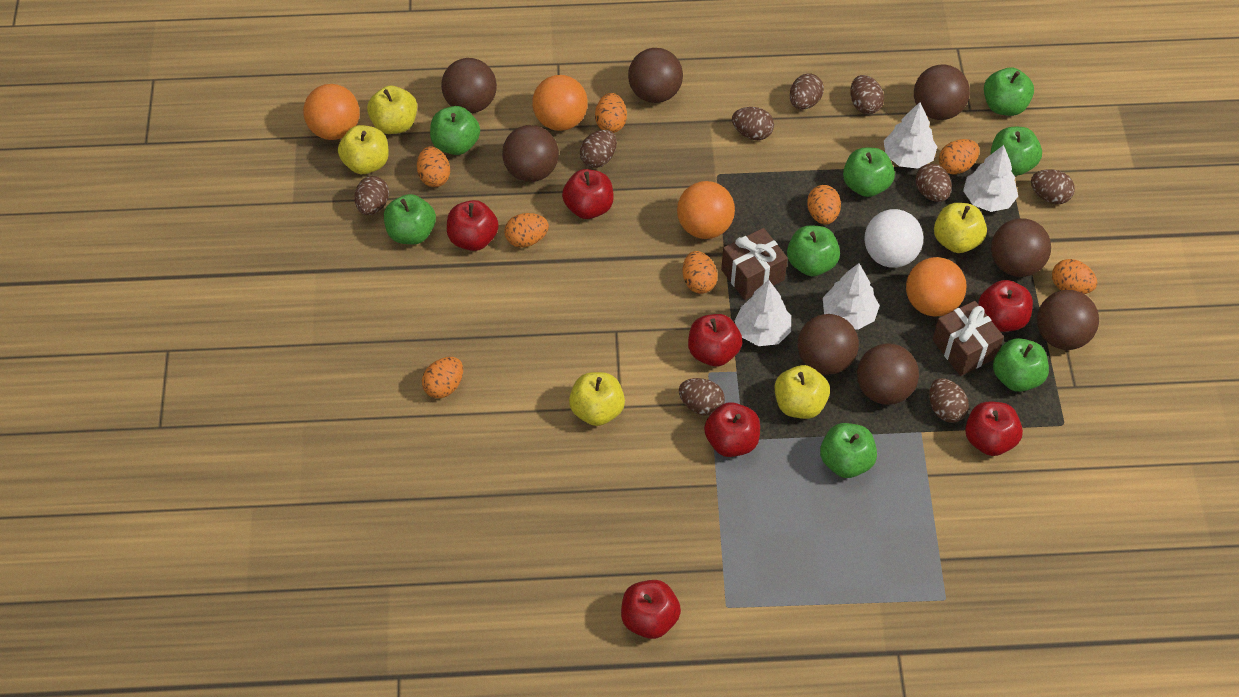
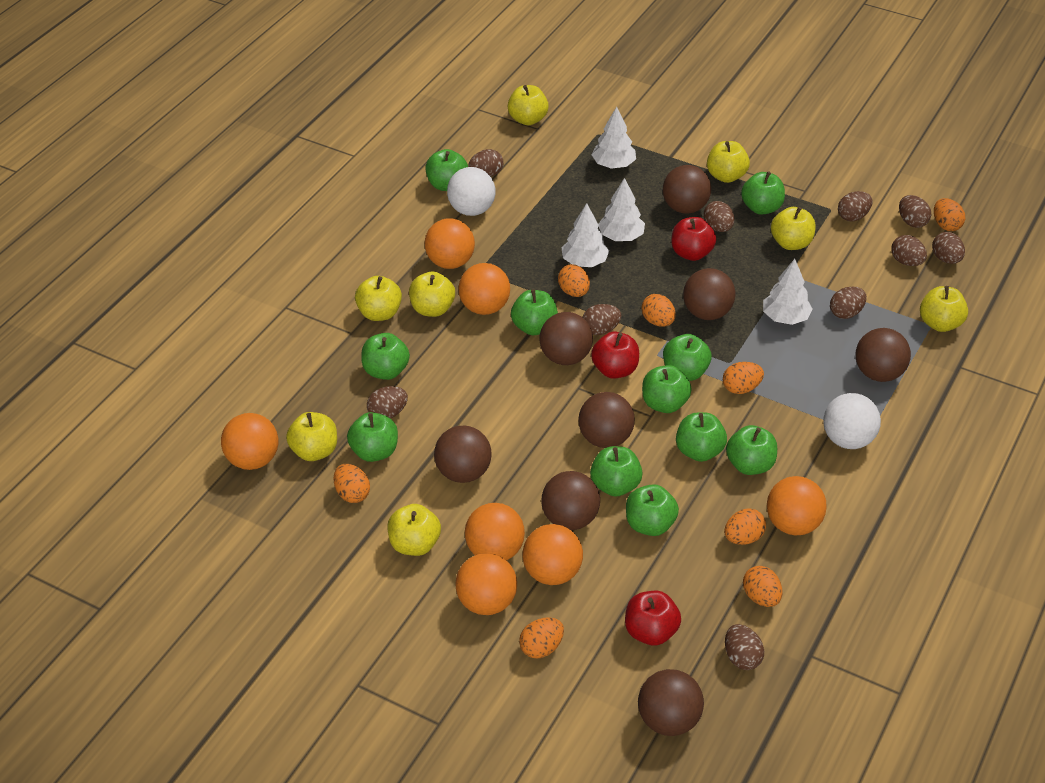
brown egg: 9 -> 10
brown gift: 2 -> 0
green apple: 8 -> 11
orange ball: 4 -> 7
red apple: 7 -> 3
white ball: 1 -> 2
yellow apple: 5 -> 8

